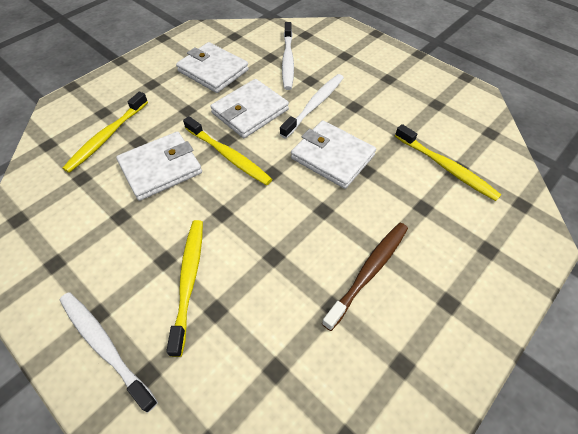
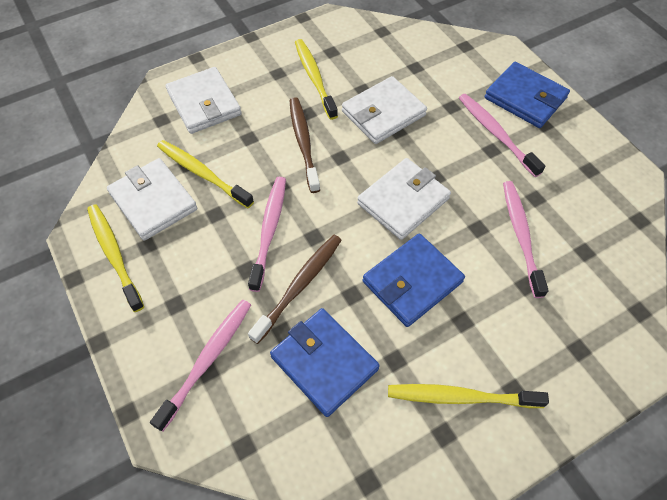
blue wallet: 0 -> 3
brown toothbrush: 1 -> 2
pink toothbrush: 0 -> 4
white toothbrush: 3 -> 0

